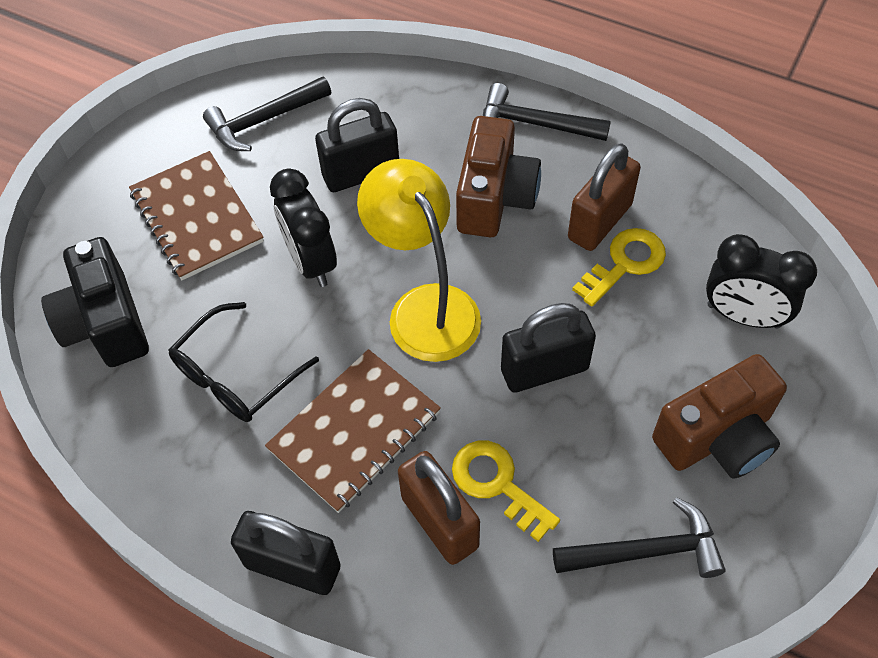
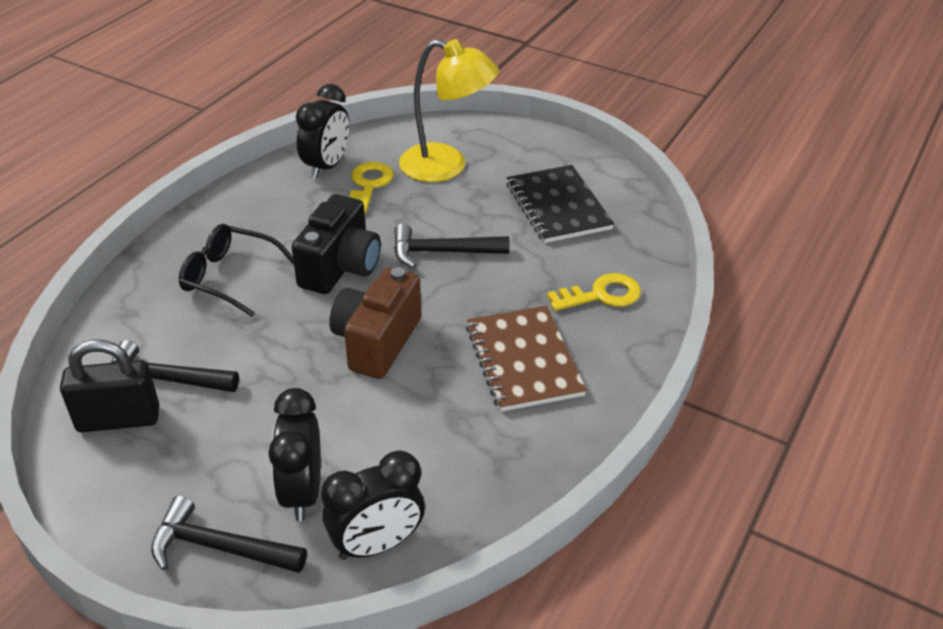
black clock: 2 -> 3
black notebook: 0 -> 1
black padlock: 3 -> 1
brown camera: 2 -> 1
brown notebook: 2 -> 1
brown padlock: 2 -> 0

